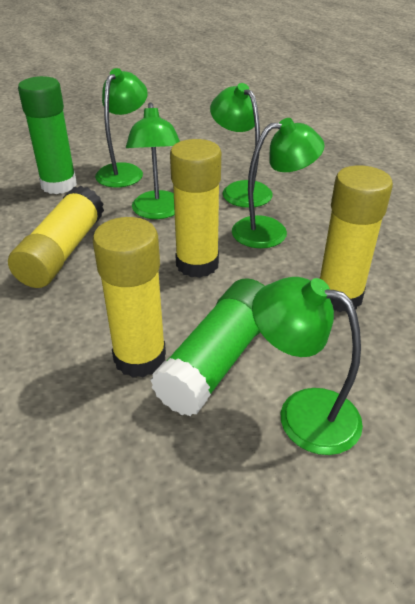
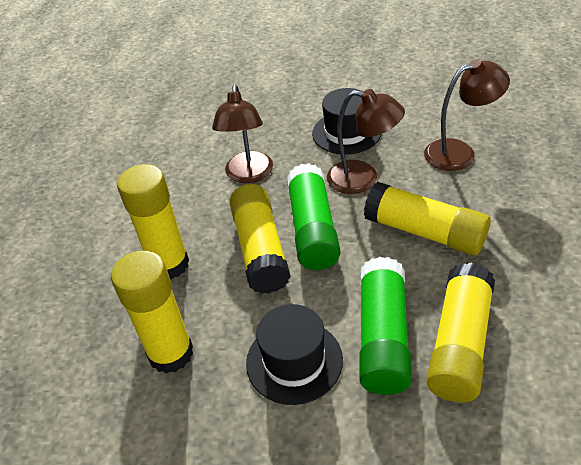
black hat: 0 -> 2
brown lamp: 0 -> 3
green lamp: 5 -> 0
yellow glue stick: 4 -> 5

